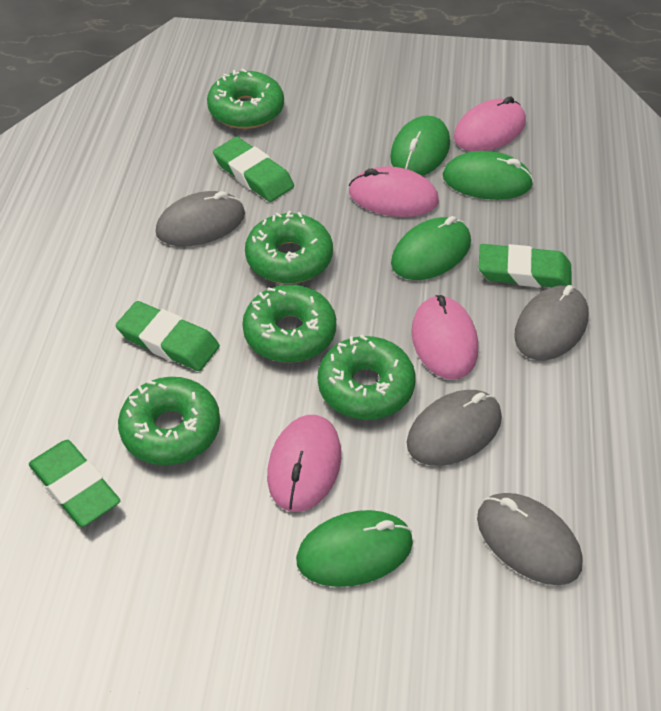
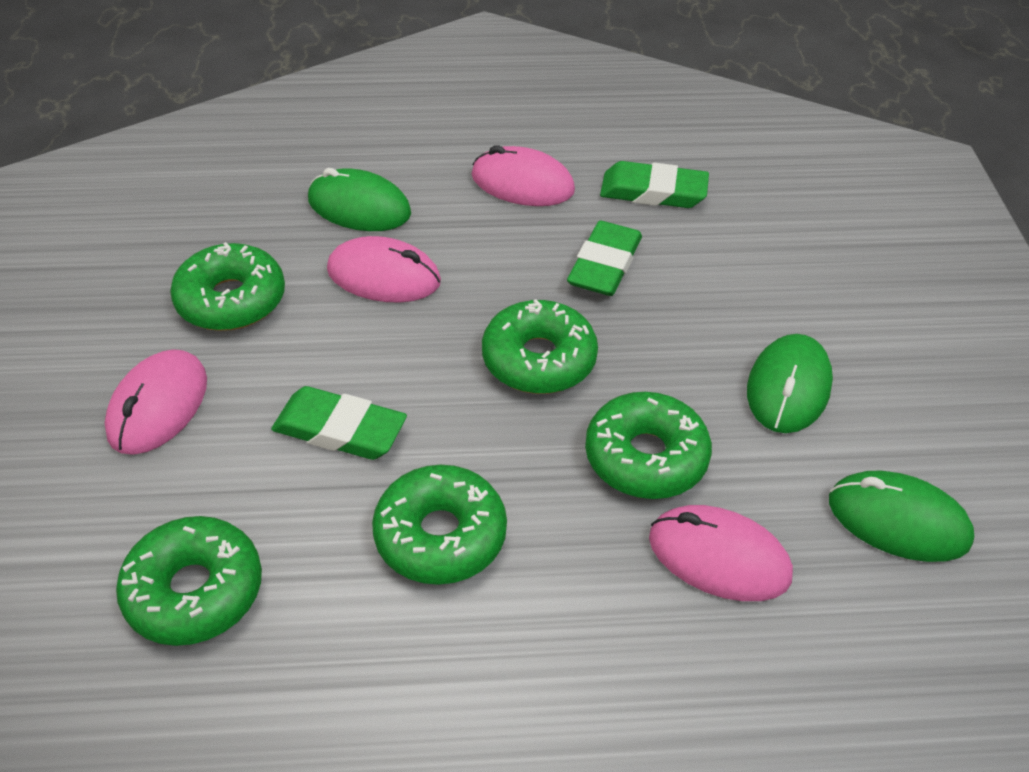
green eraser: 4 -> 3
green mouse: 4 -> 3
grey mouse: 4 -> 0

